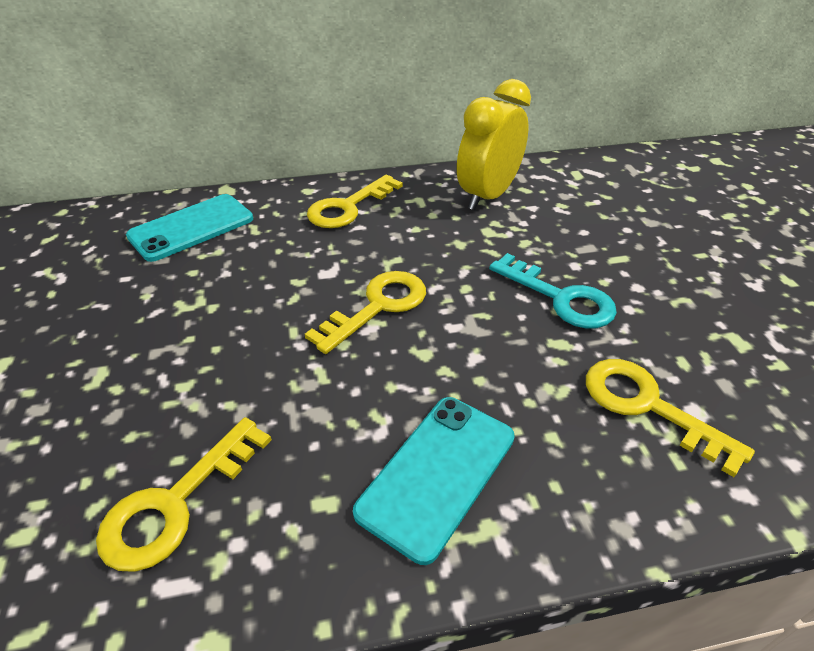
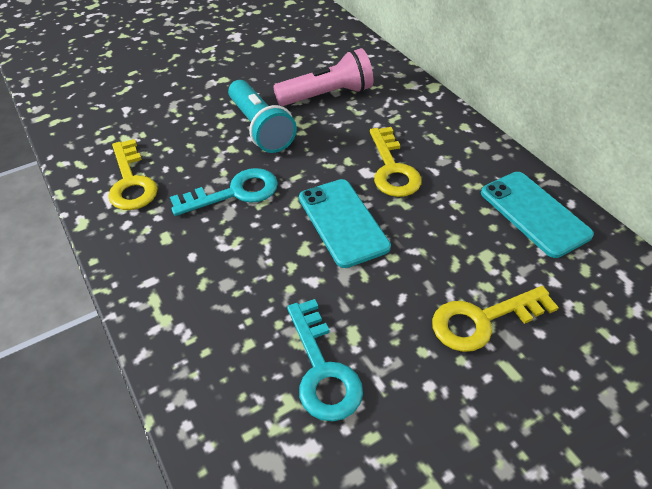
pink flashlight: 0 -> 1
turquoise flashlight: 0 -> 1
turquoise key: 1 -> 2
yellow clock: 1 -> 0
yellow key: 4 -> 3

